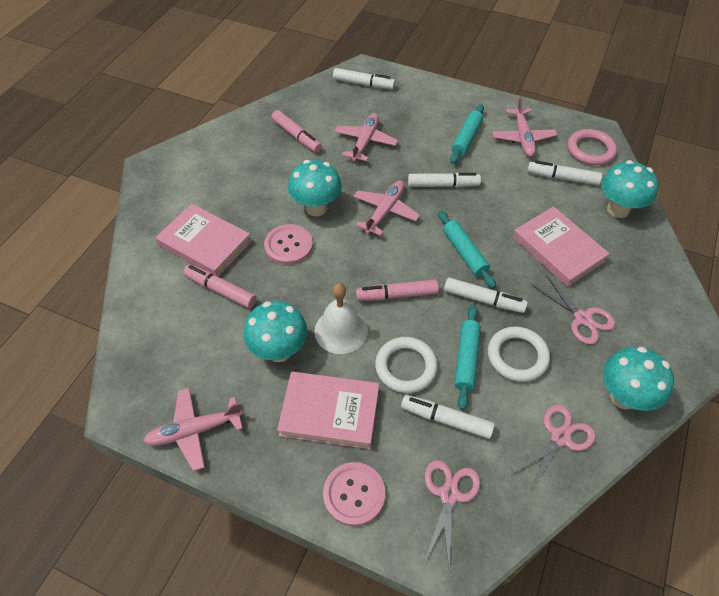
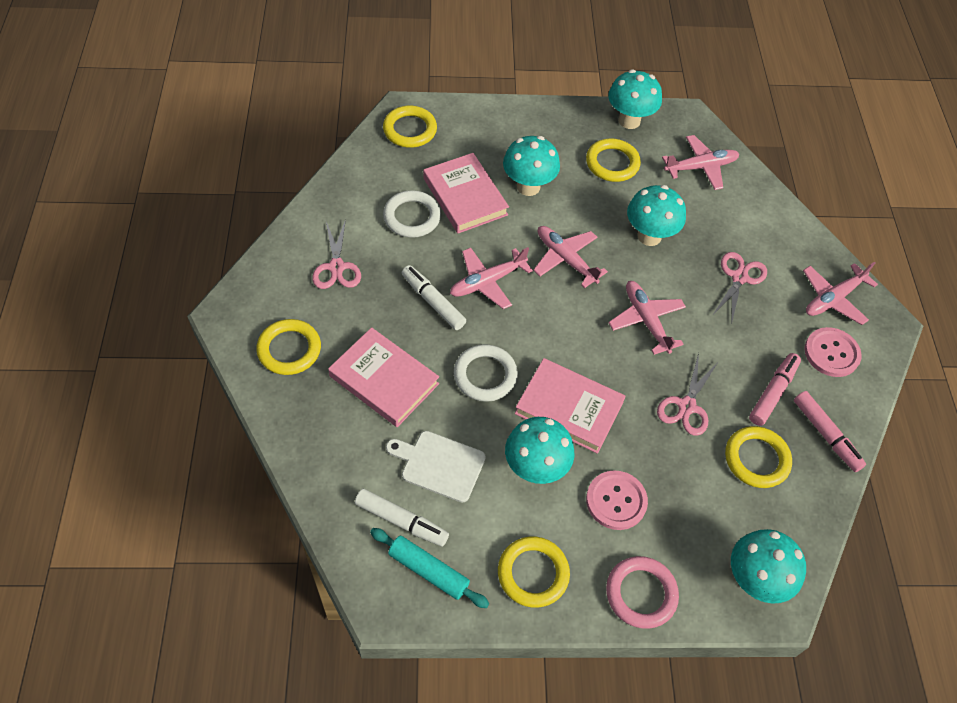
pink marker: 3 -> 2
pink plane: 4 -> 5
turquoise mushroom: 4 -> 5
turquoise rolling pin: 3 -> 1
white bell: 1 -> 0
white cutting board: 0 -> 1
white marker: 5 -> 2
yellow ring: 0 -> 5

